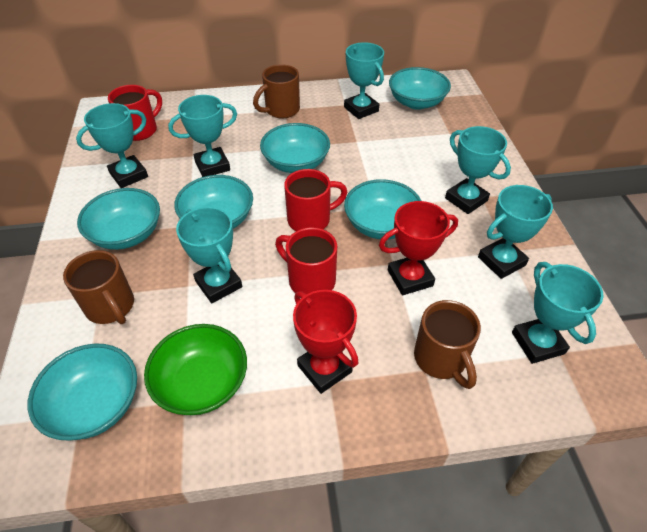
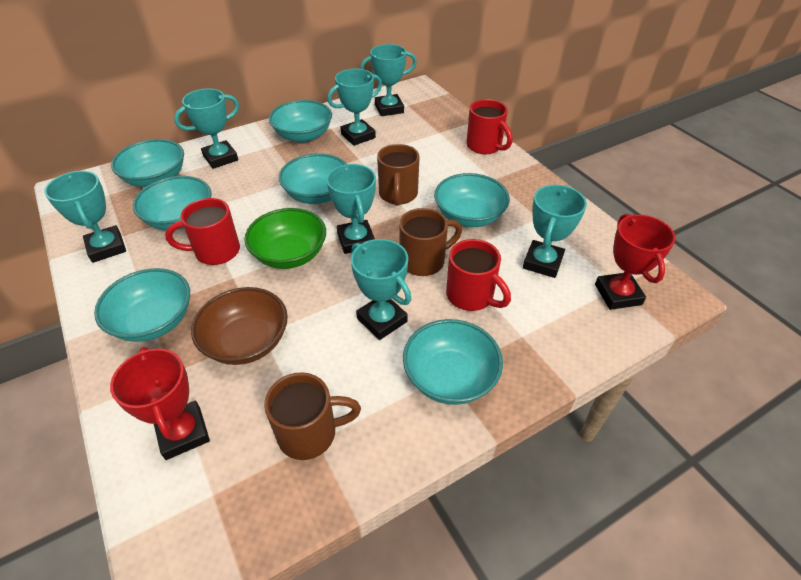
brown bowl: 0 -> 1
turquoise bowl: 6 -> 7

